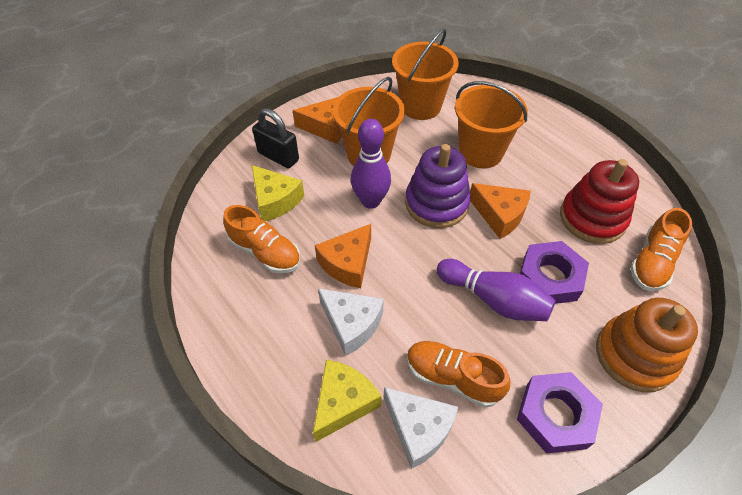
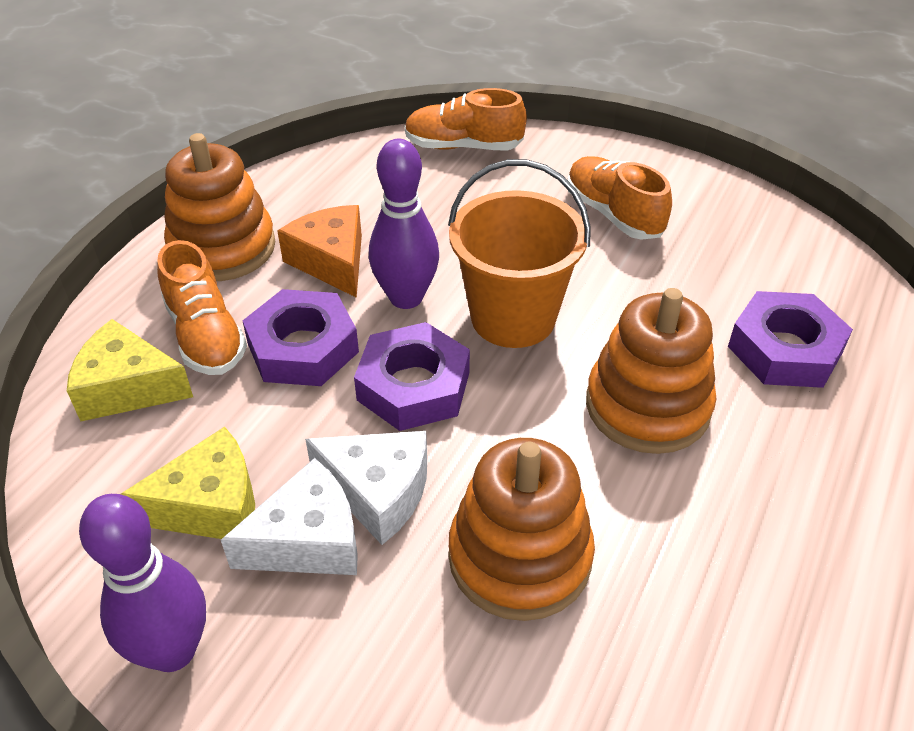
black padlock: 1 -> 0
orange bucket: 3 -> 1
orange cheese: 3 -> 1
orange stacking toy: 1 -> 3
purple nut: 2 -> 3
purple stacking toy: 1 -> 0
red stacking toy: 1 -> 0

